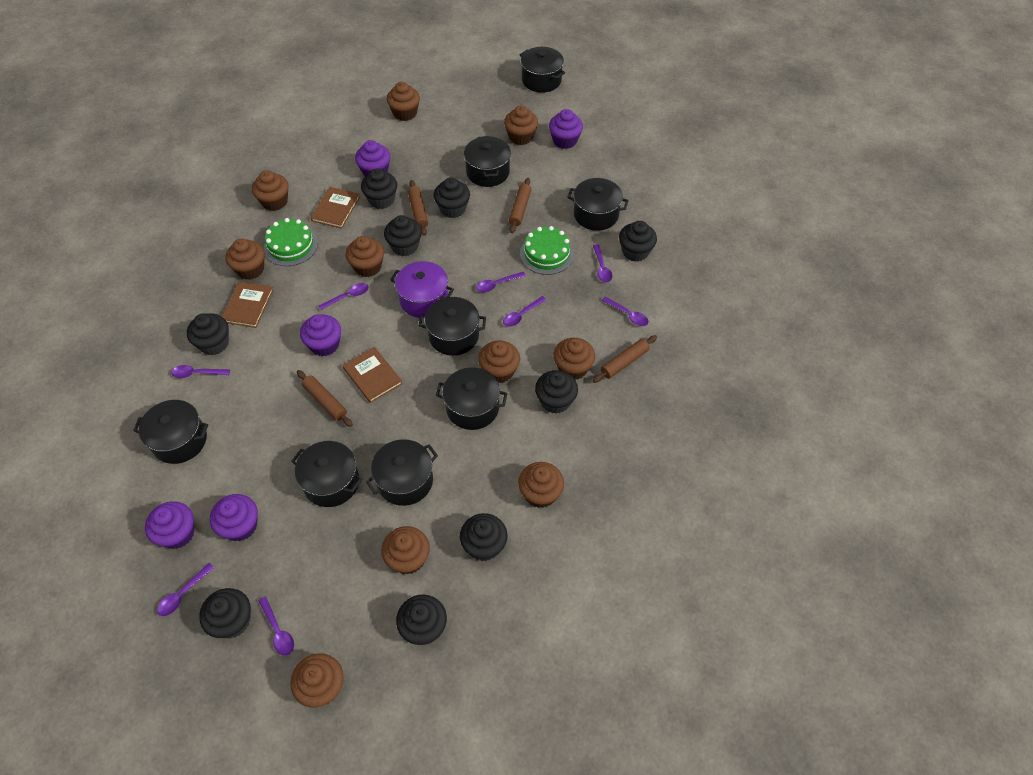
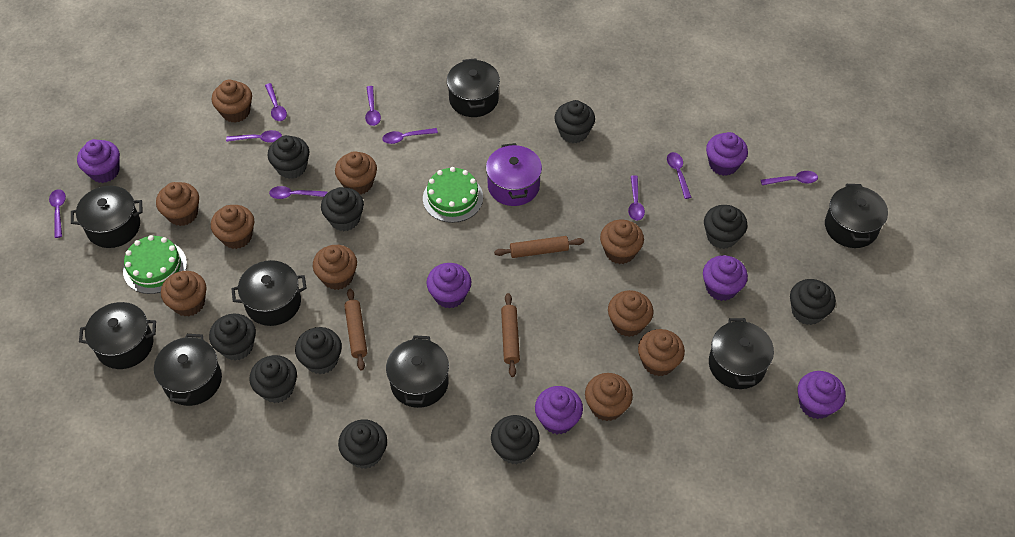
black cupcake: 9 -> 10
brown book: 3 -> 0
brown rolling pin: 4 -> 3
purple cupcake: 5 -> 6
purple spoon: 8 -> 9

